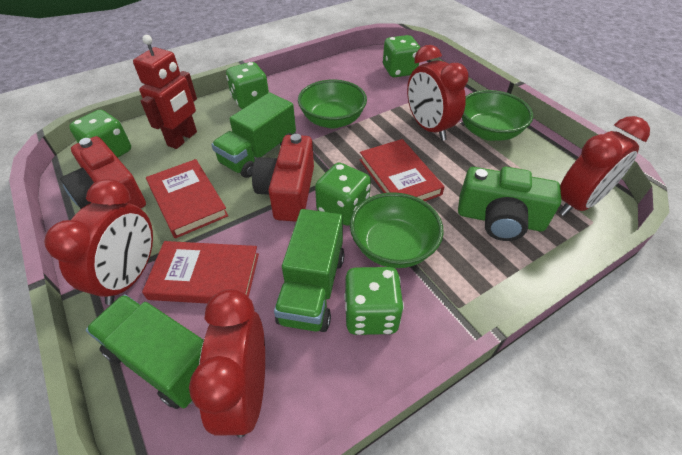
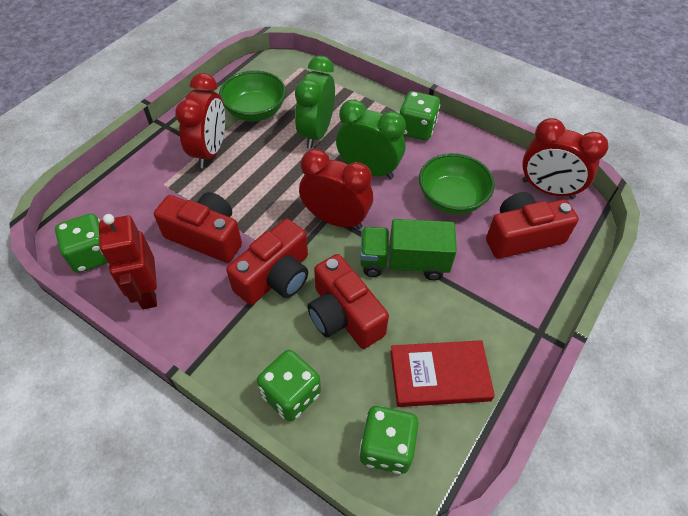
green bowl: 3 -> 2
green camera: 1 -> 0
green clock: 0 -> 2
green dice: 5 -> 4
green truck: 3 -> 1
red book: 3 -> 1
red camera: 2 -> 4
red clock: 4 -> 3

